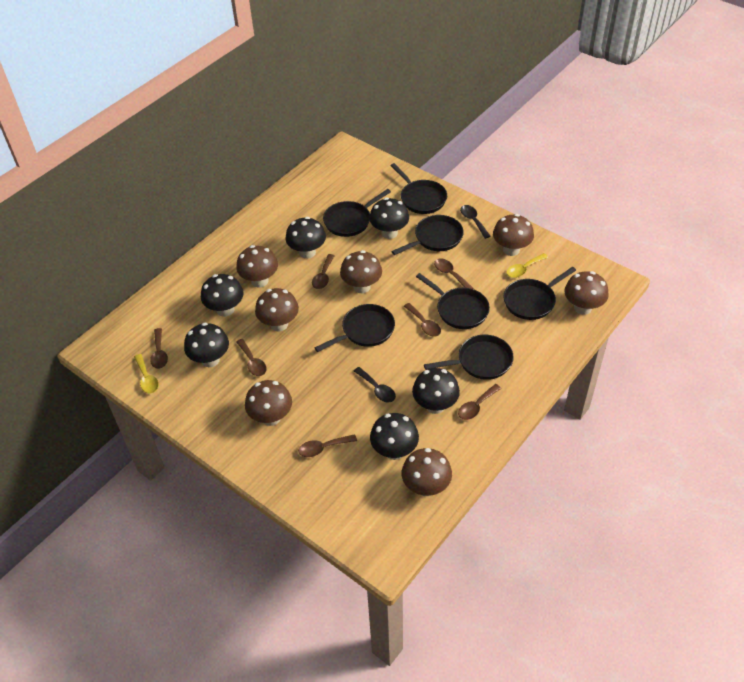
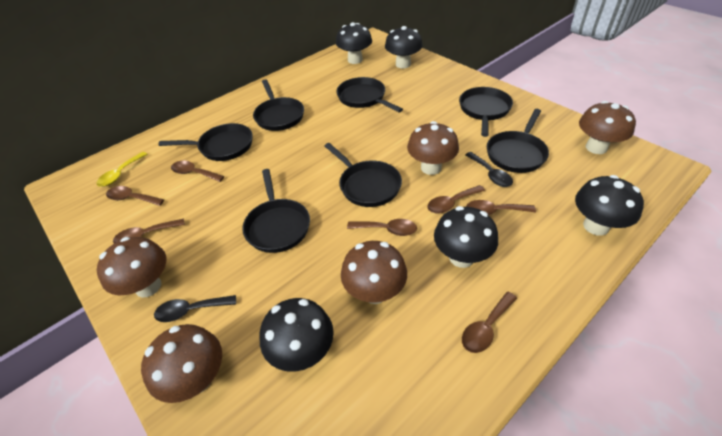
black mushroom: 6 -> 5
brown mushroom: 7 -> 5
yellow spoon: 2 -> 1

